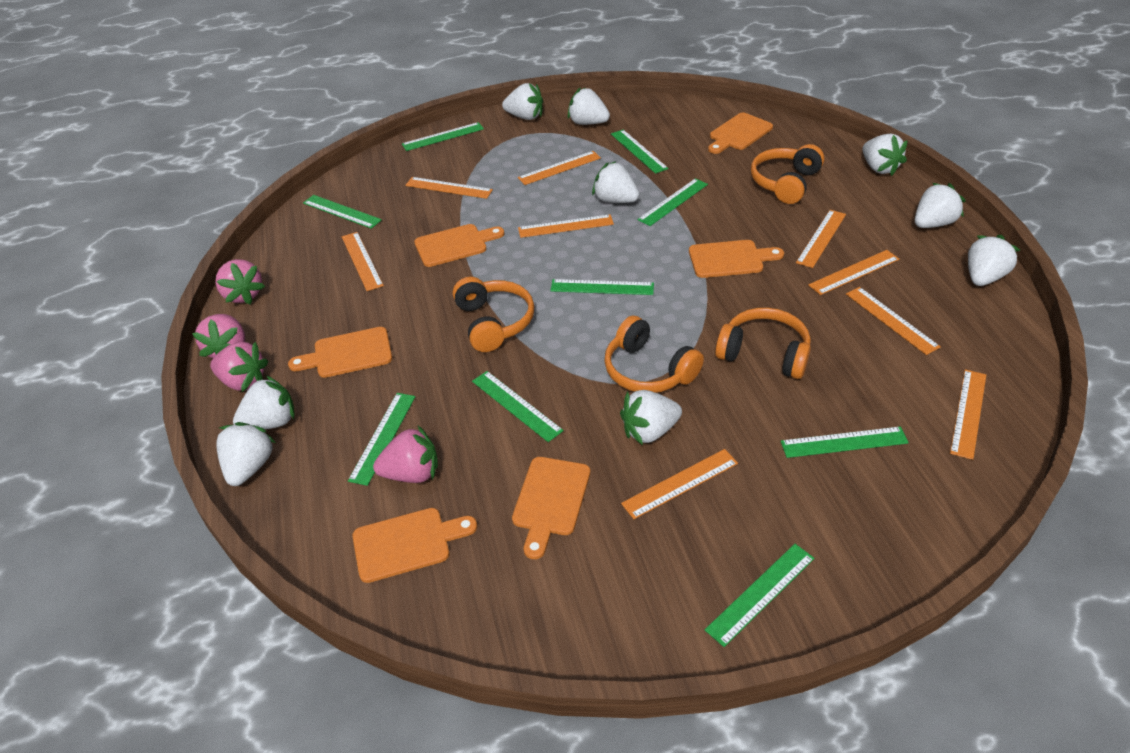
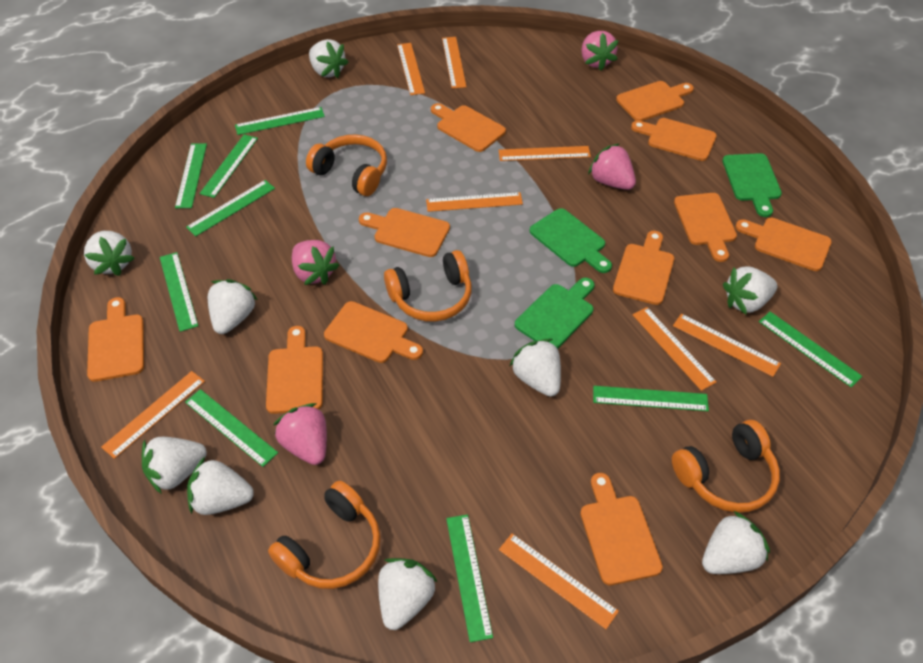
green cutting board: 0 -> 3
orange cutting board: 6 -> 11
orange ruler: 9 -> 8

